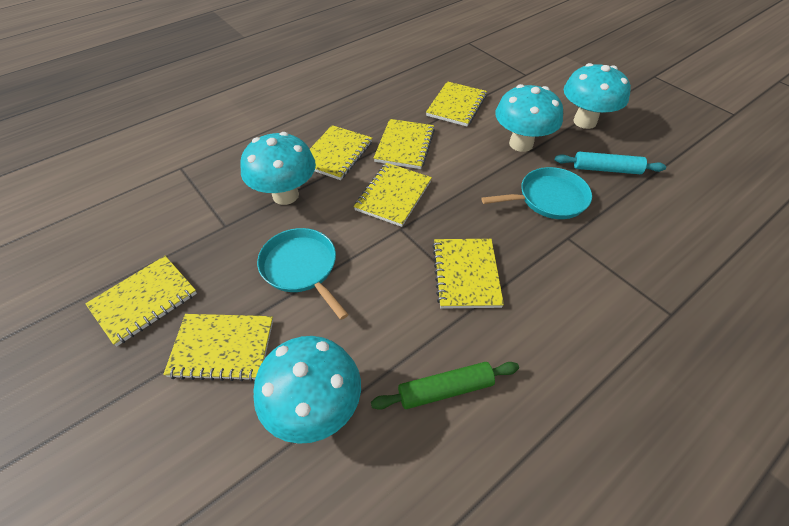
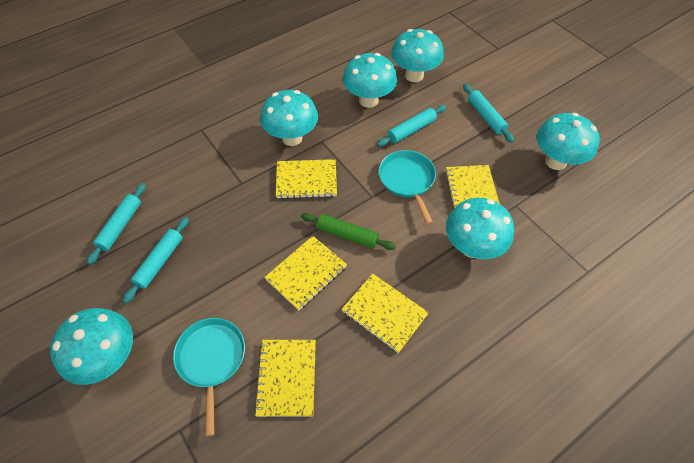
turquoise mushroom: 4 -> 6
turquoise rolling pin: 1 -> 4
yellow notebook: 7 -> 5

